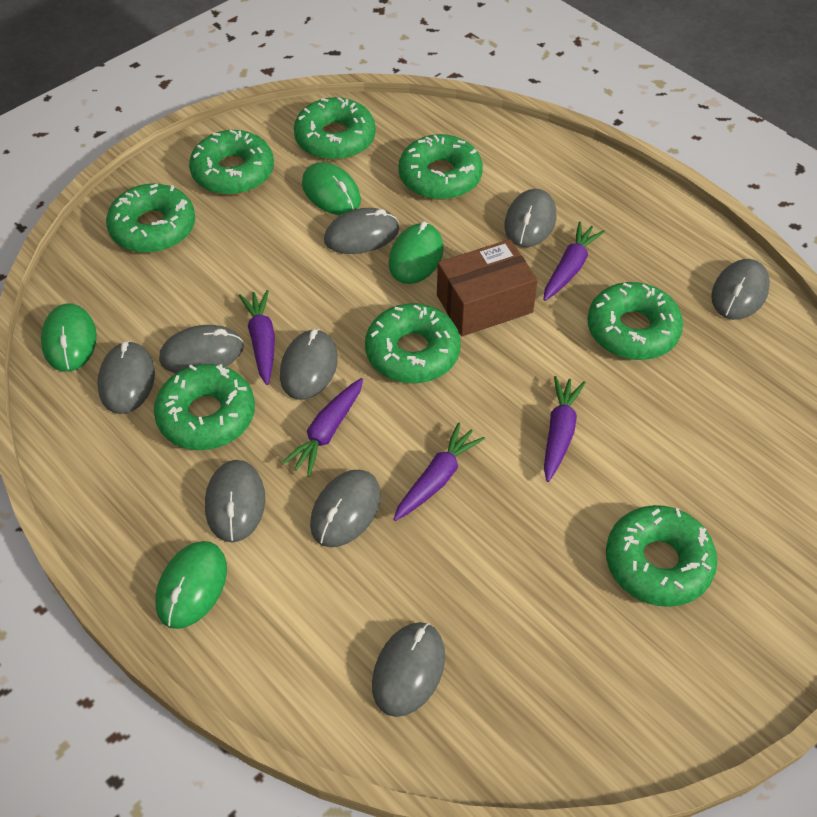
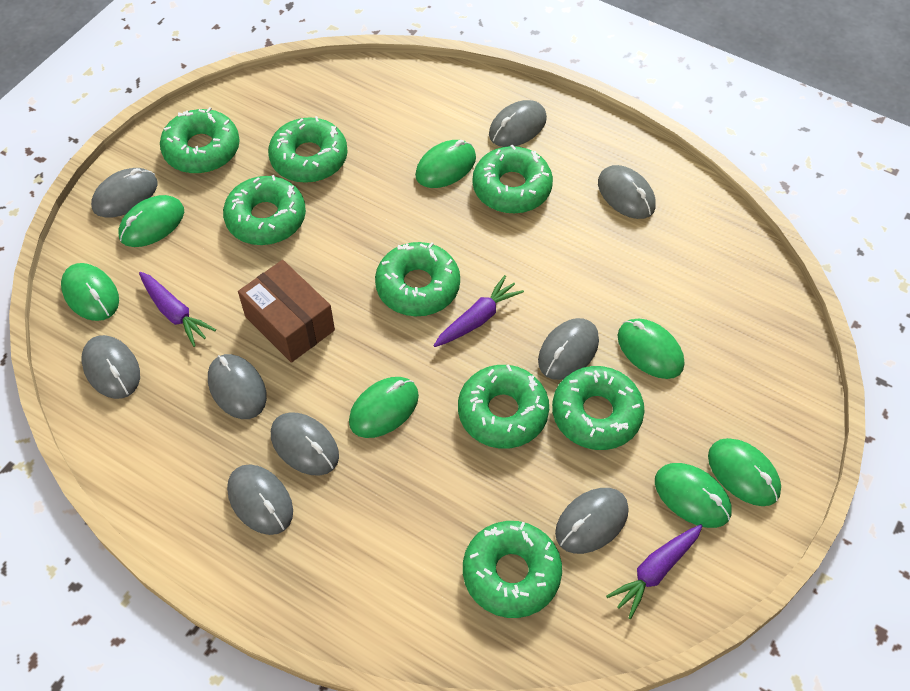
green mouse: 4 -> 7
purple carrot: 5 -> 3

